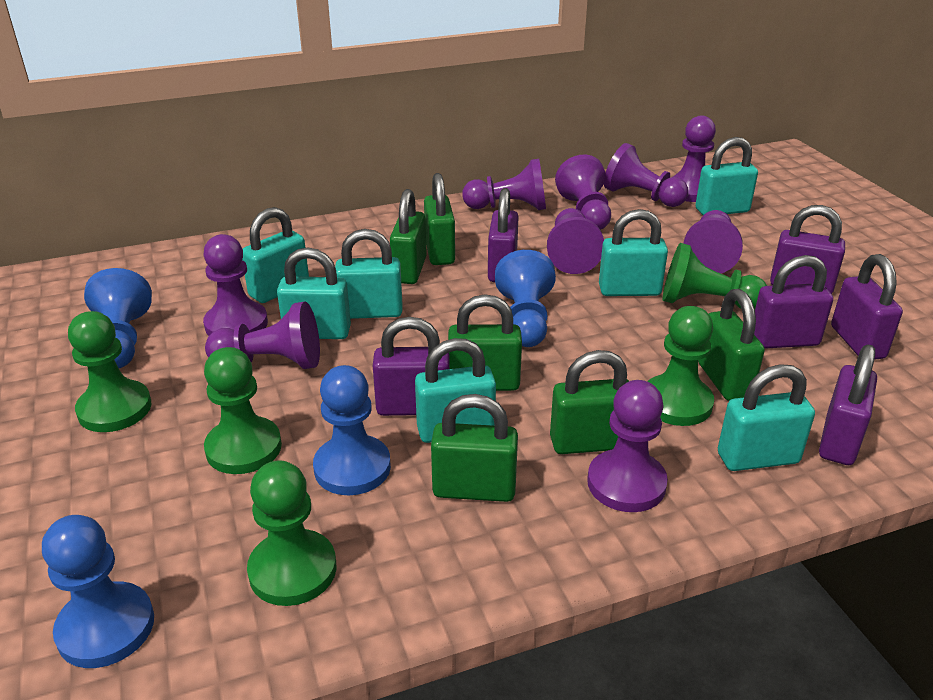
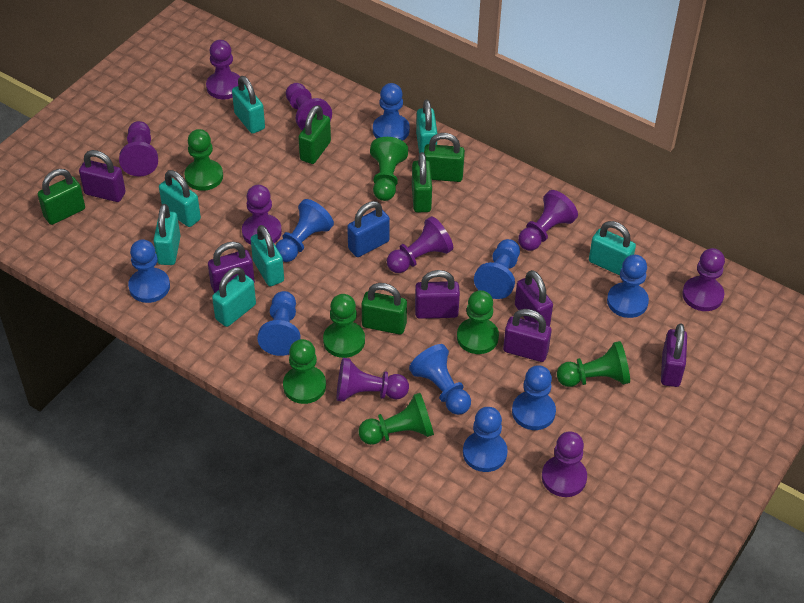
blue padlock: 0 -> 1
blue pawn: 4 -> 9
green padlock: 6 -> 5
green pawn: 5 -> 7

